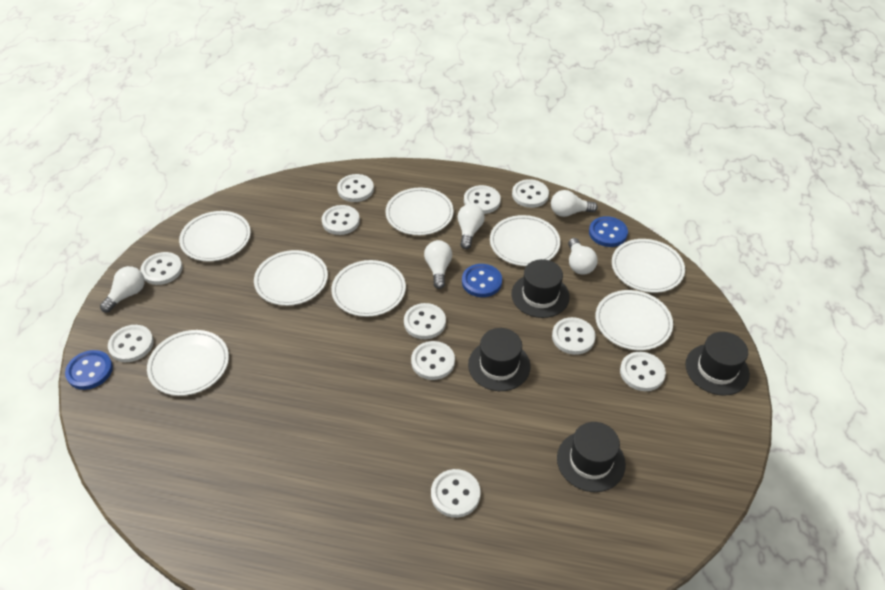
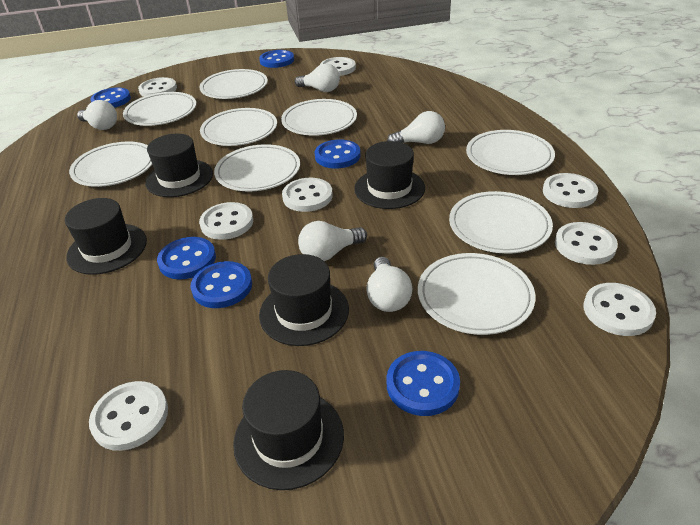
black hat: 4 -> 5
blue button: 3 -> 6
white button: 11 -> 8
white plate: 8 -> 9

